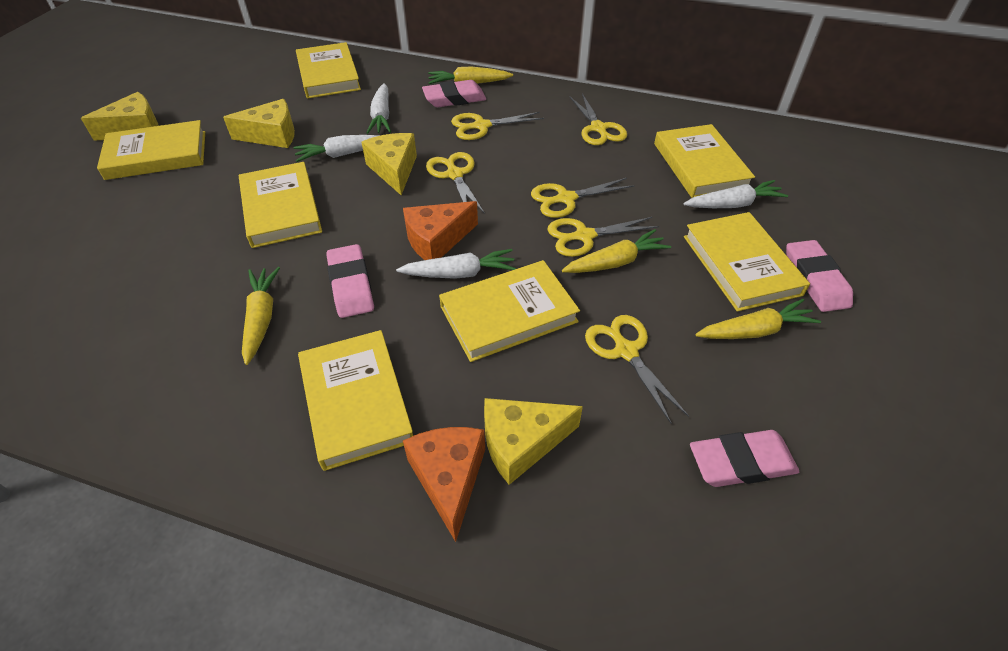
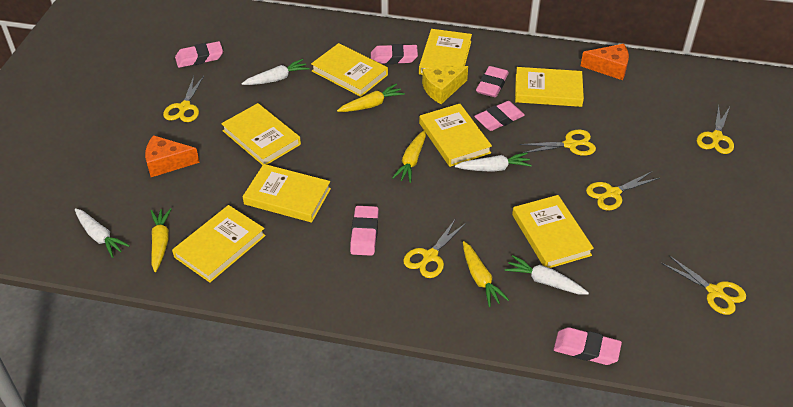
pink eraser: 4 -> 6
yellow book: 7 -> 8
yellow cheese: 4 -> 1

